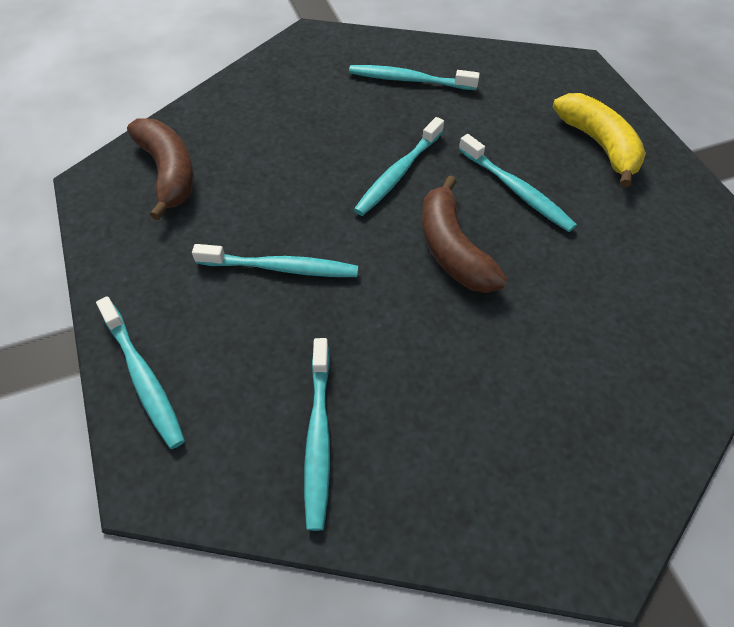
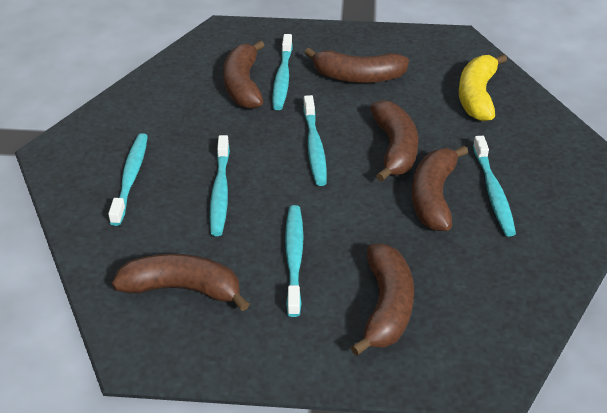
brown banana: 2 -> 6

